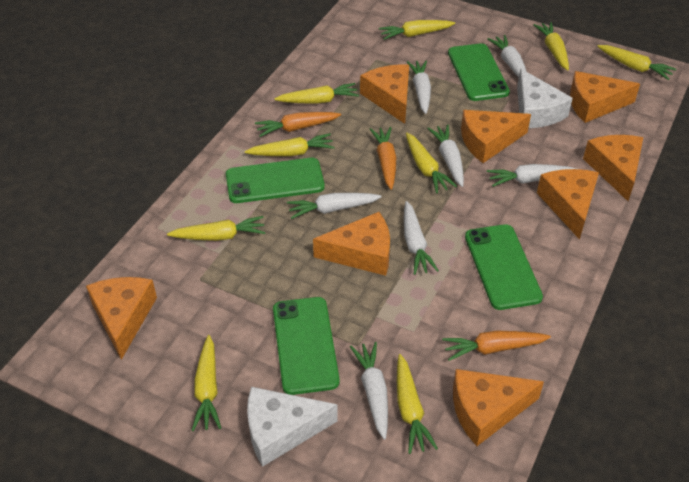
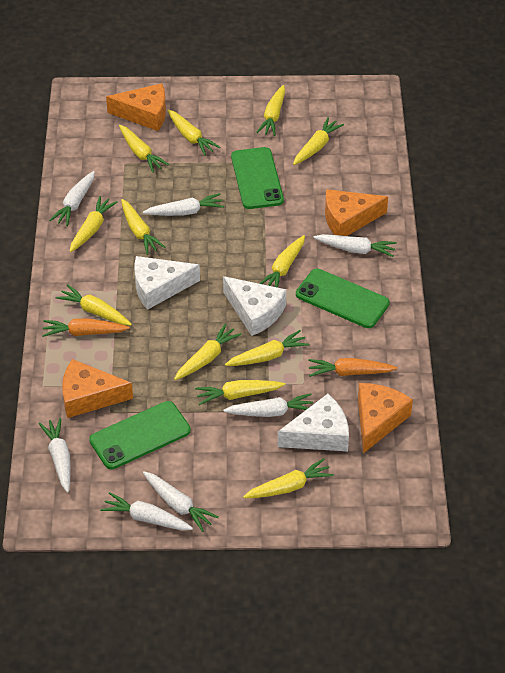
green phone: 4 -> 3
orange carrot: 3 -> 2
orange cheese: 8 -> 4
white cheese: 2 -> 3
yellow carrot: 9 -> 12

